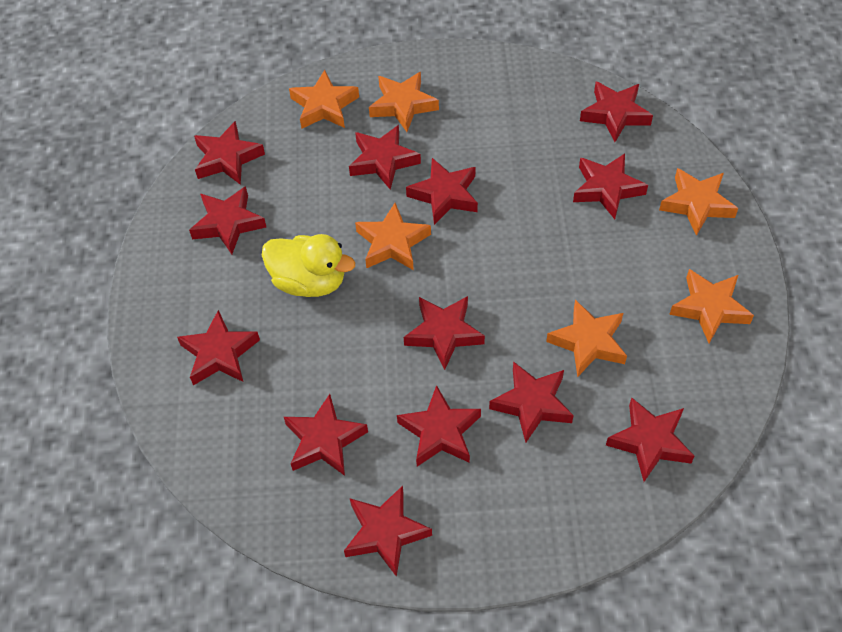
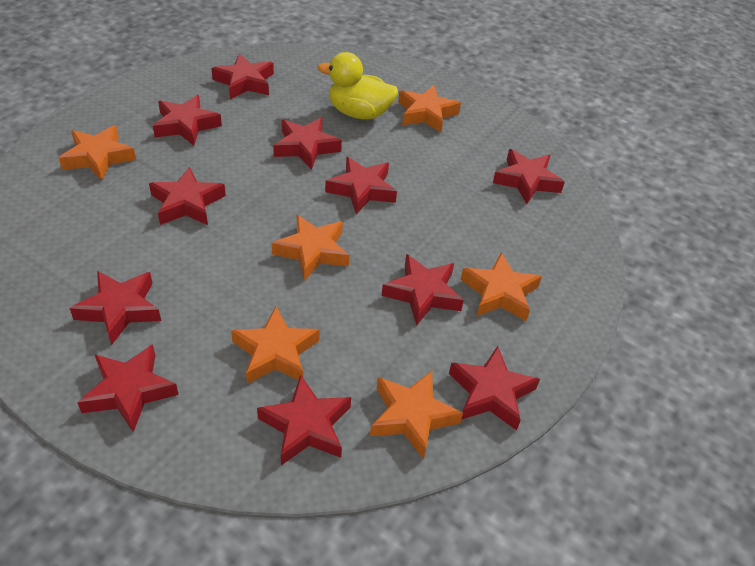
red star: 13 -> 11

